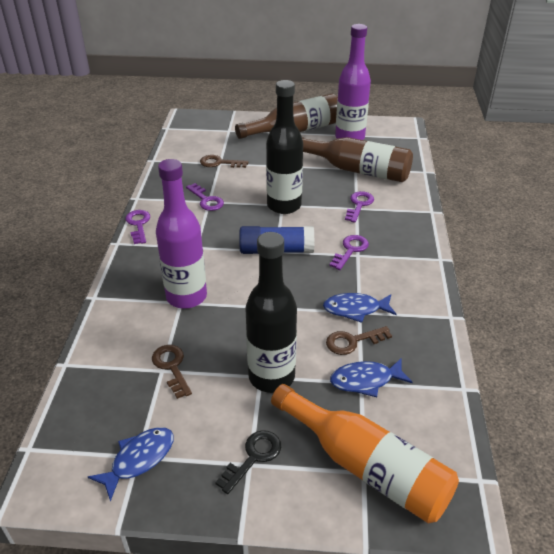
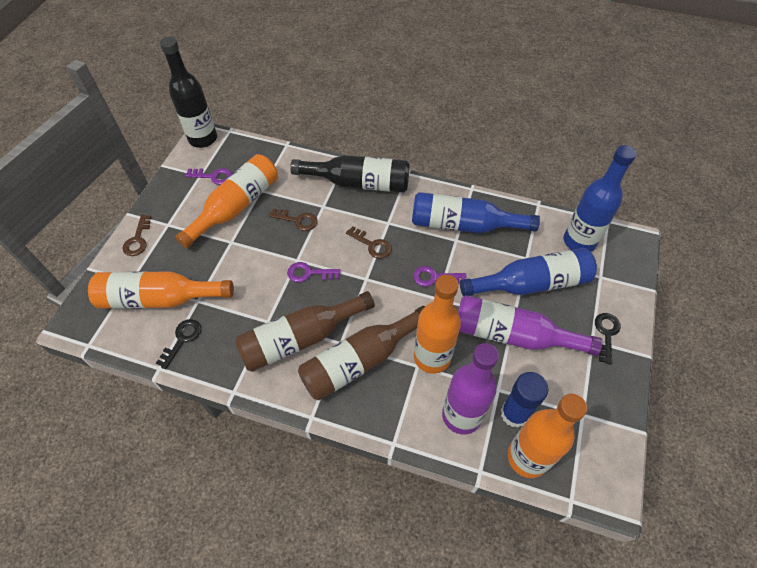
black key: 1 -> 2
blue bottle: 0 -> 3
blue fish: 3 -> 0
orange bottle: 1 -> 4
purple key: 4 -> 3

